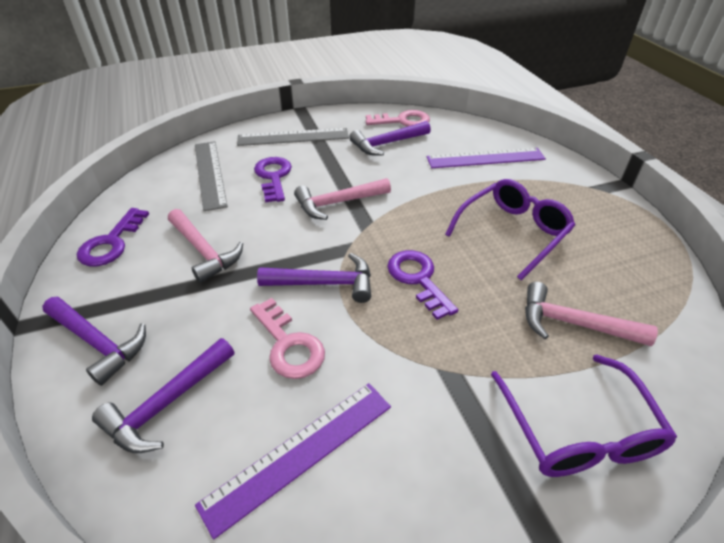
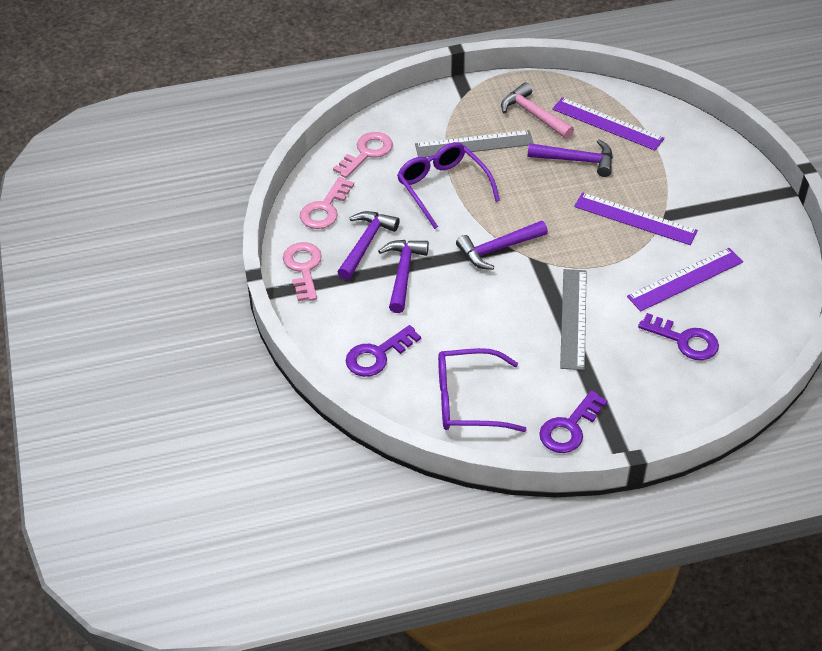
pink hammer: 3 -> 1
pink key: 2 -> 3
purple ruler: 2 -> 3

